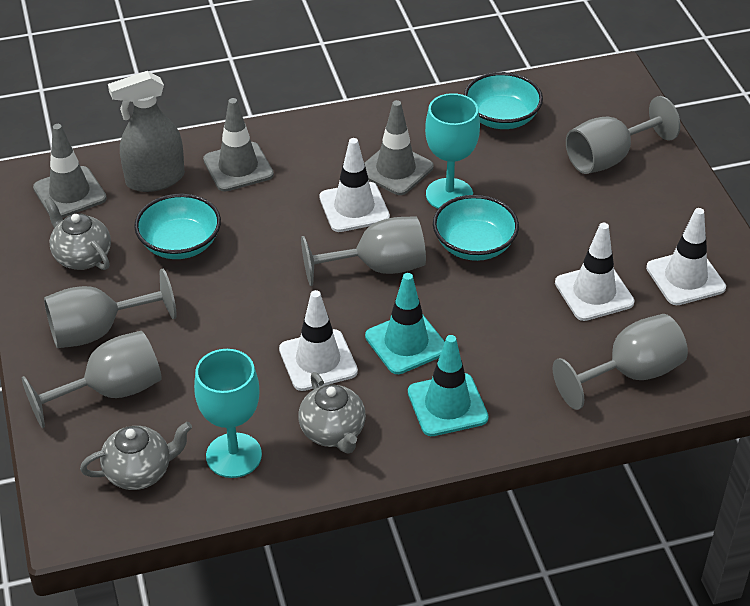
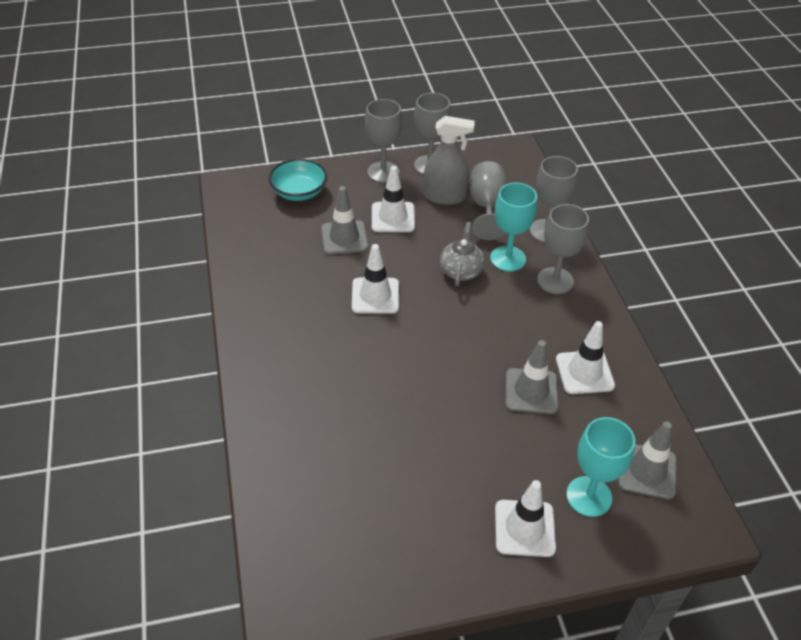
grey teapot: 3 -> 1
turquoise bowl: 3 -> 1
turquoise traffic cone: 2 -> 0

